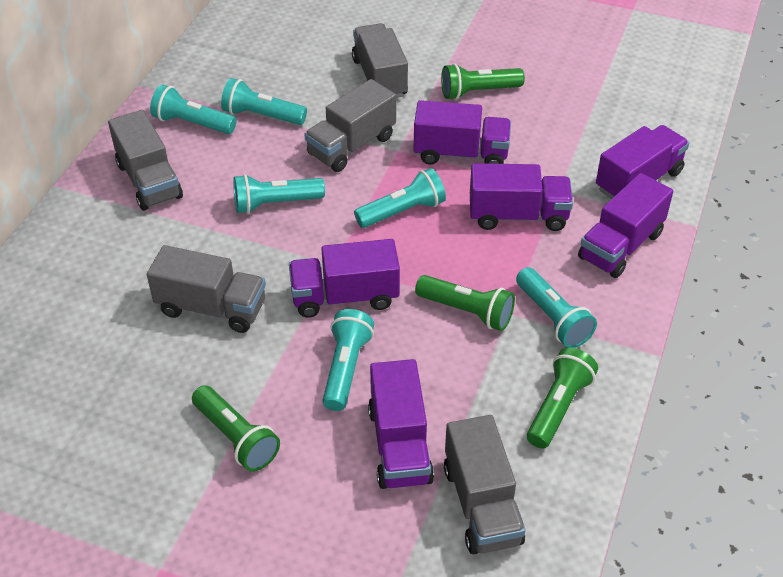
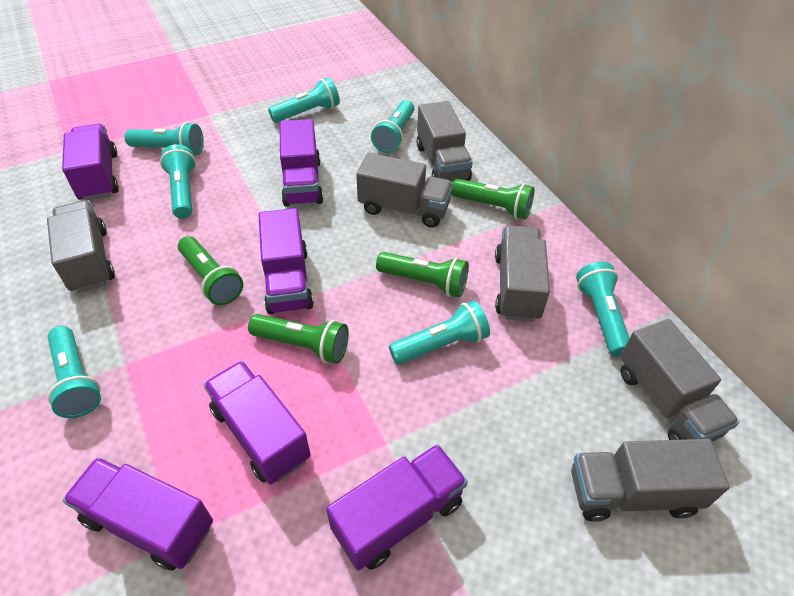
grey truck: 5 -> 6
turquoise flashlight: 6 -> 7

